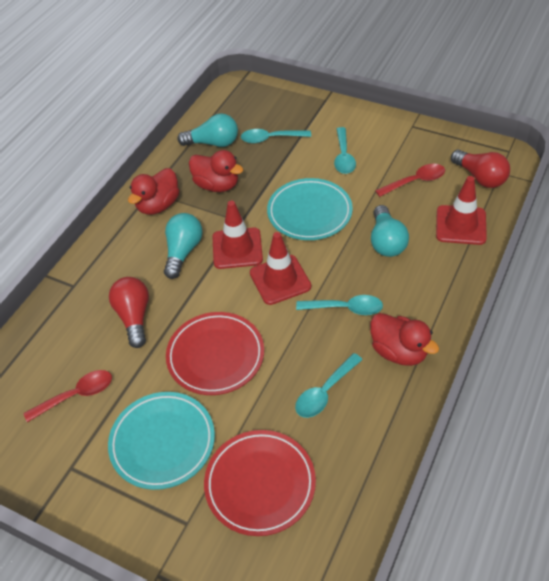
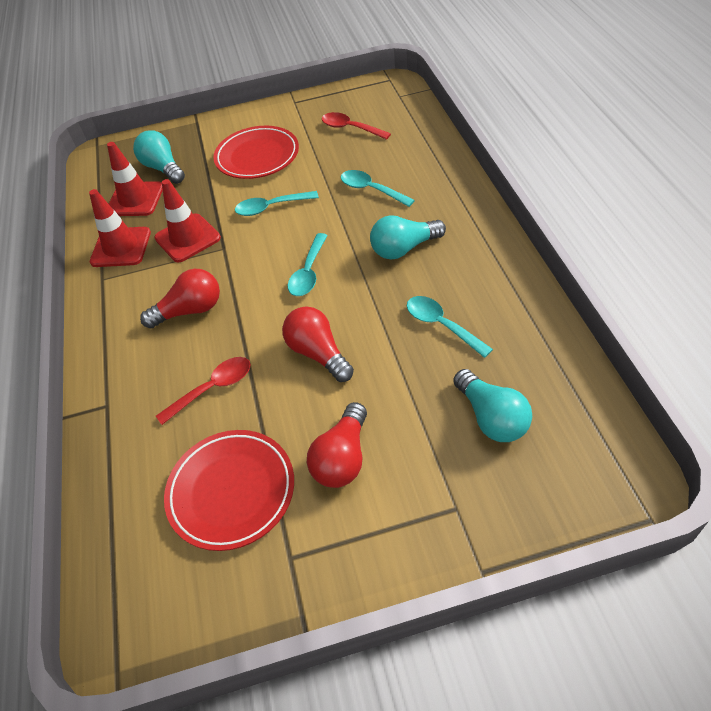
red duck: 3 -> 0
red light bulb: 2 -> 3
turquoise plate: 2 -> 0

